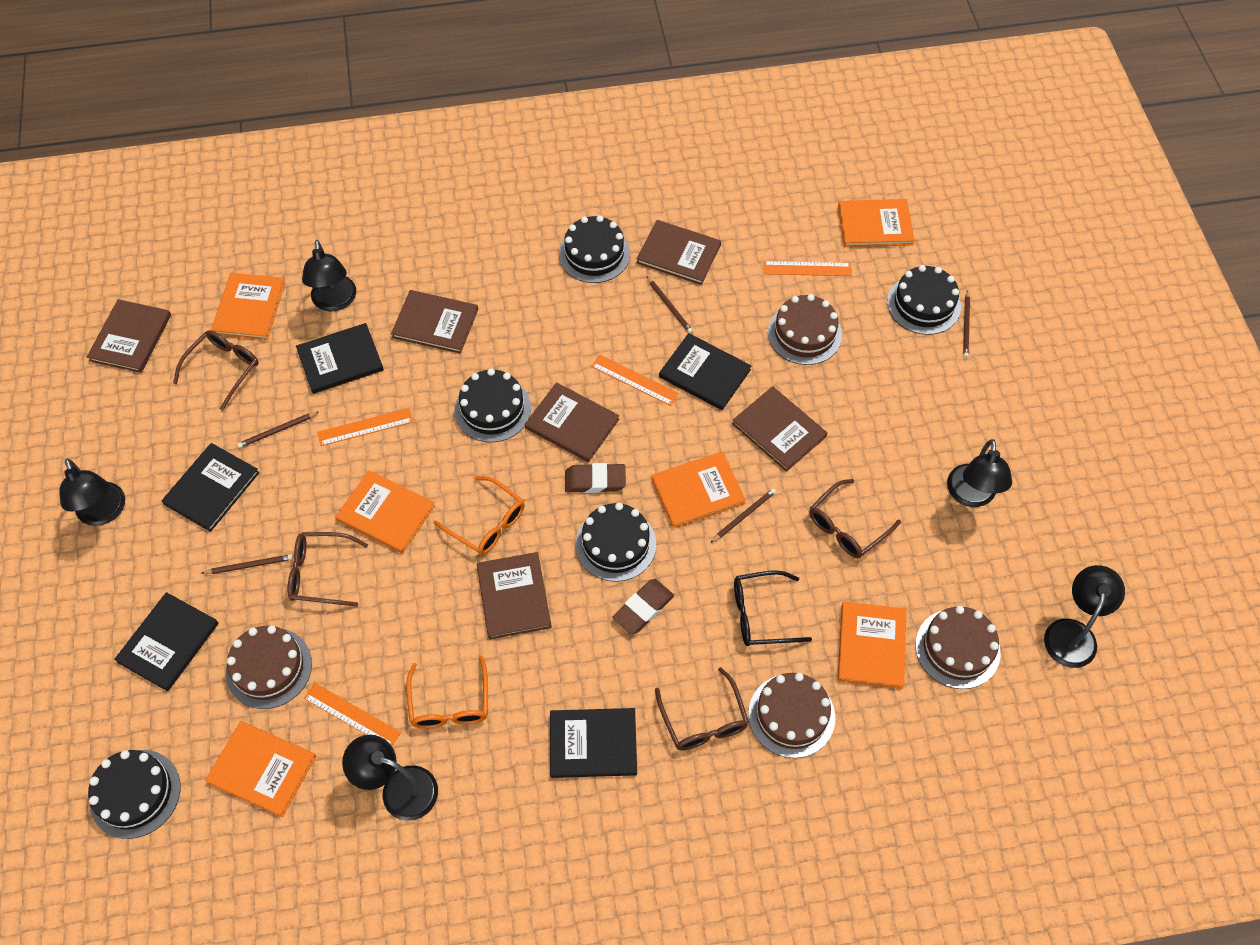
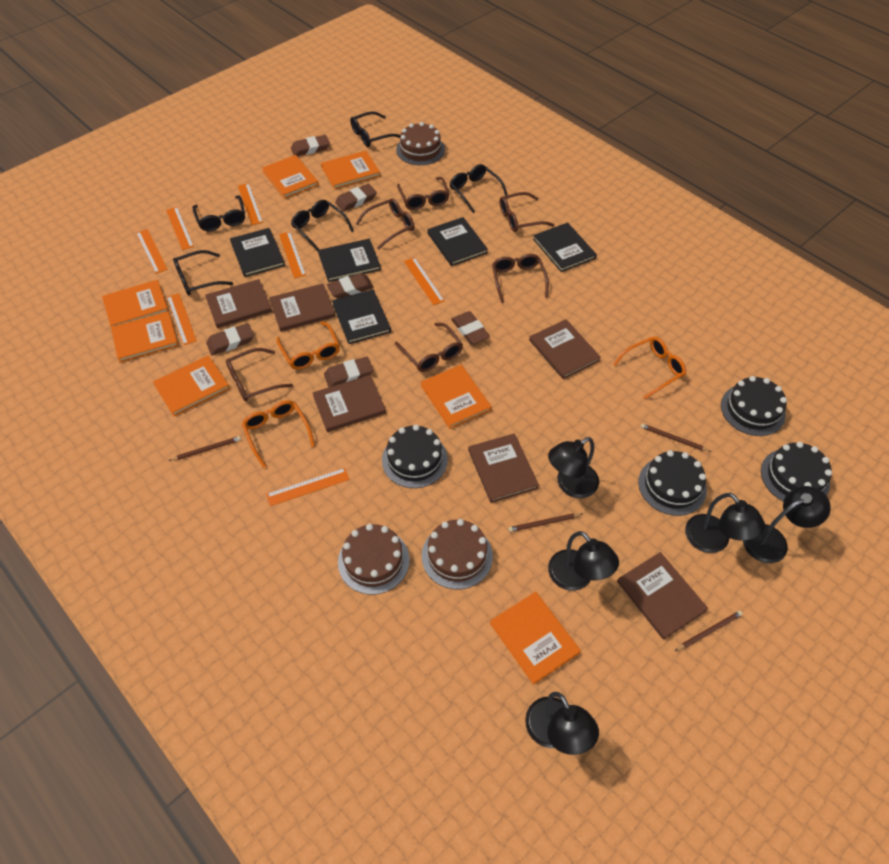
black cake: 5 -> 4
black glasses: 1 -> 5
brown cake: 4 -> 3
brown eraser: 2 -> 6
brown glasses: 4 -> 6
brown pencil: 5 -> 4
orange book: 6 -> 7
orange glasses: 2 -> 3
orange ruler: 4 -> 7

